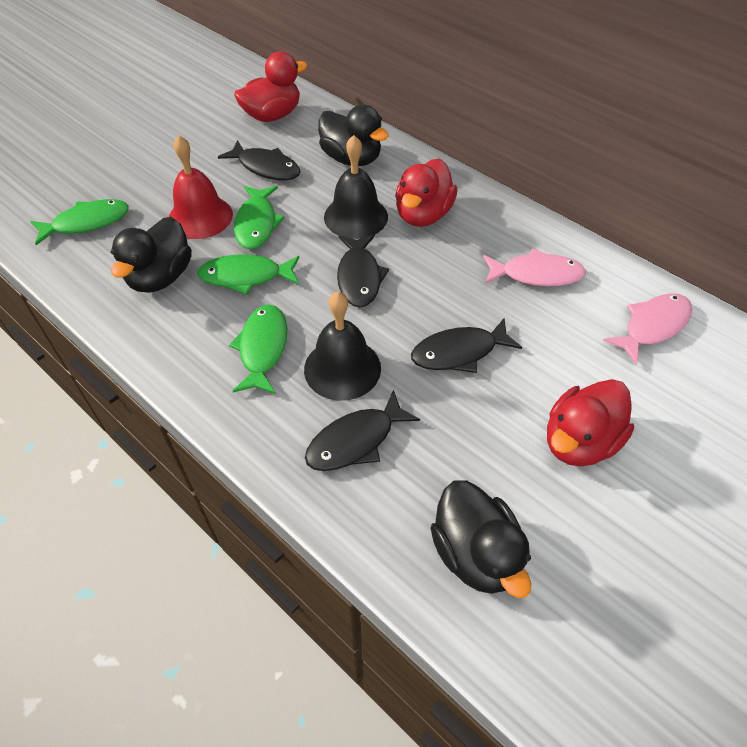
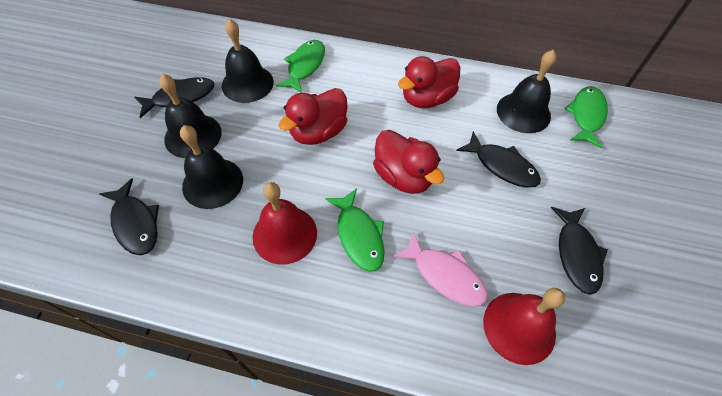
black bell: 2 -> 4
black duck: 3 -> 0
green fish: 4 -> 3
pink fish: 2 -> 1
red bell: 1 -> 2

